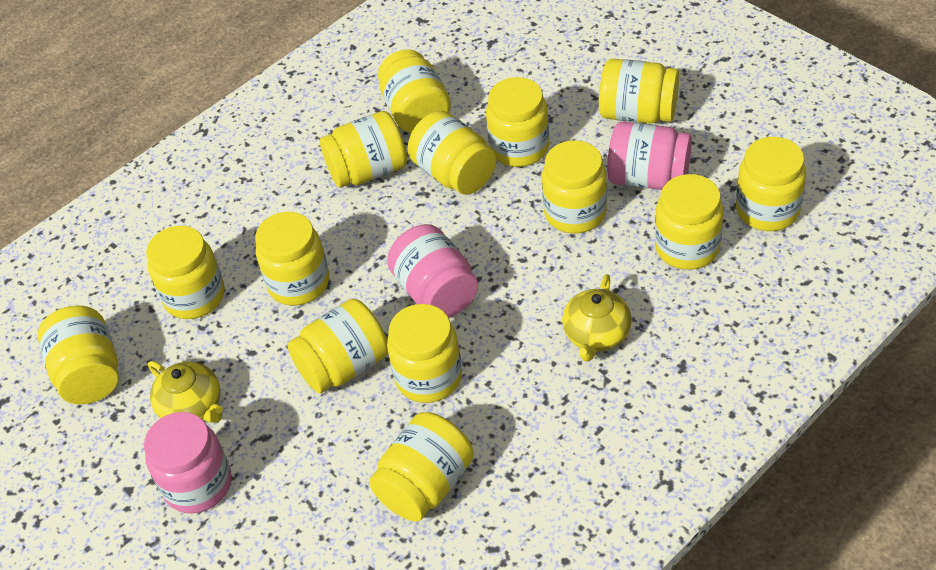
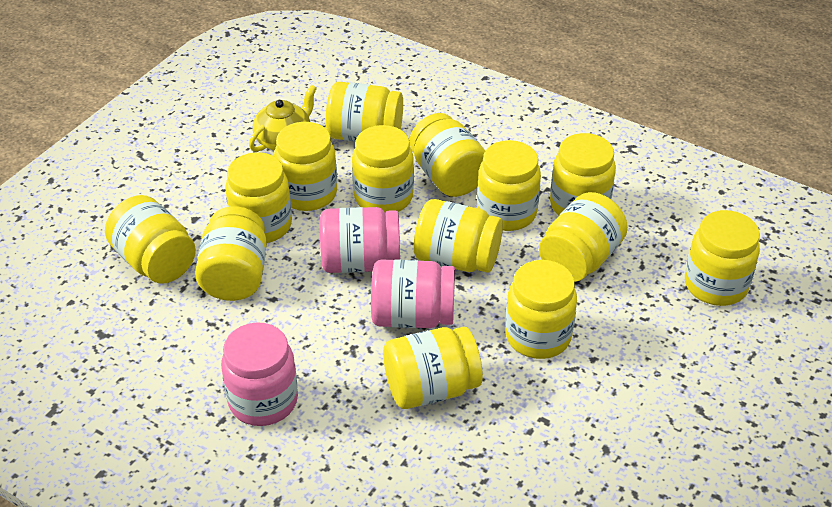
yellow teapot: 2 -> 1

